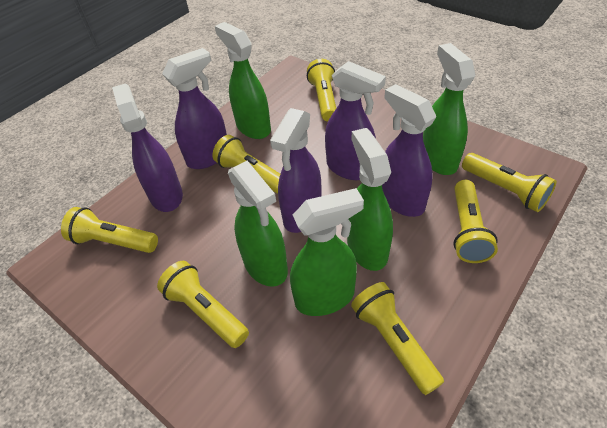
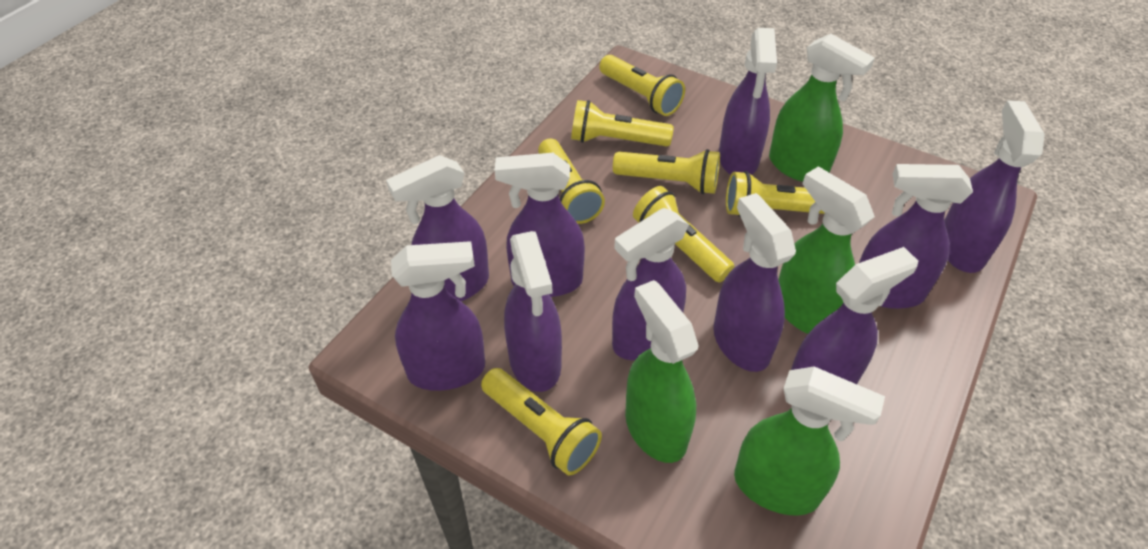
green spray bottle: 5 -> 4
purple spray bottle: 5 -> 10

